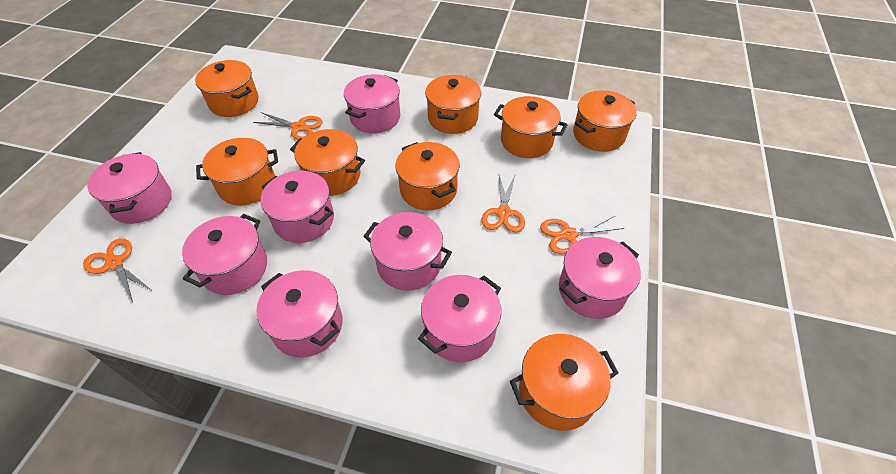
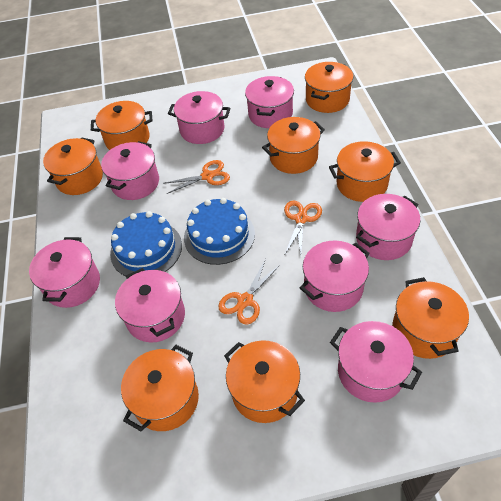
blue cake: 0 -> 2
orange scissors: 4 -> 3

